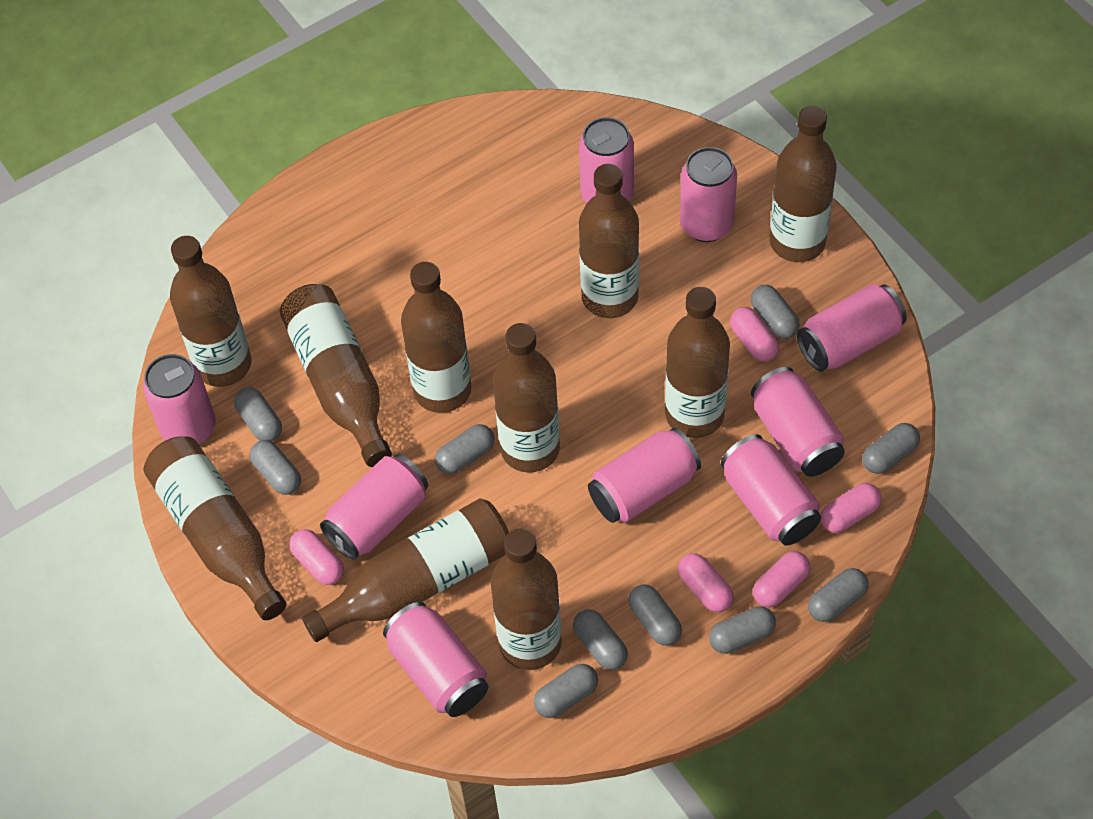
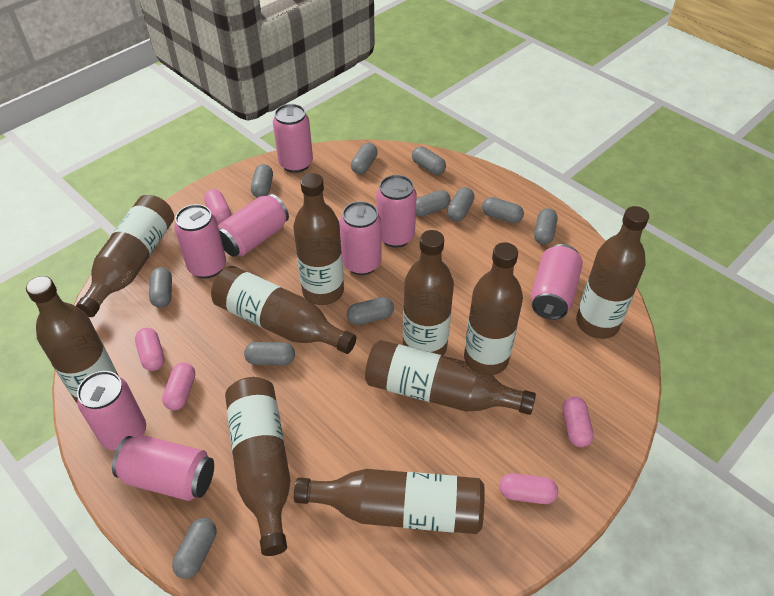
grey capsule: 10 -> 11
pink can: 9 -> 8

